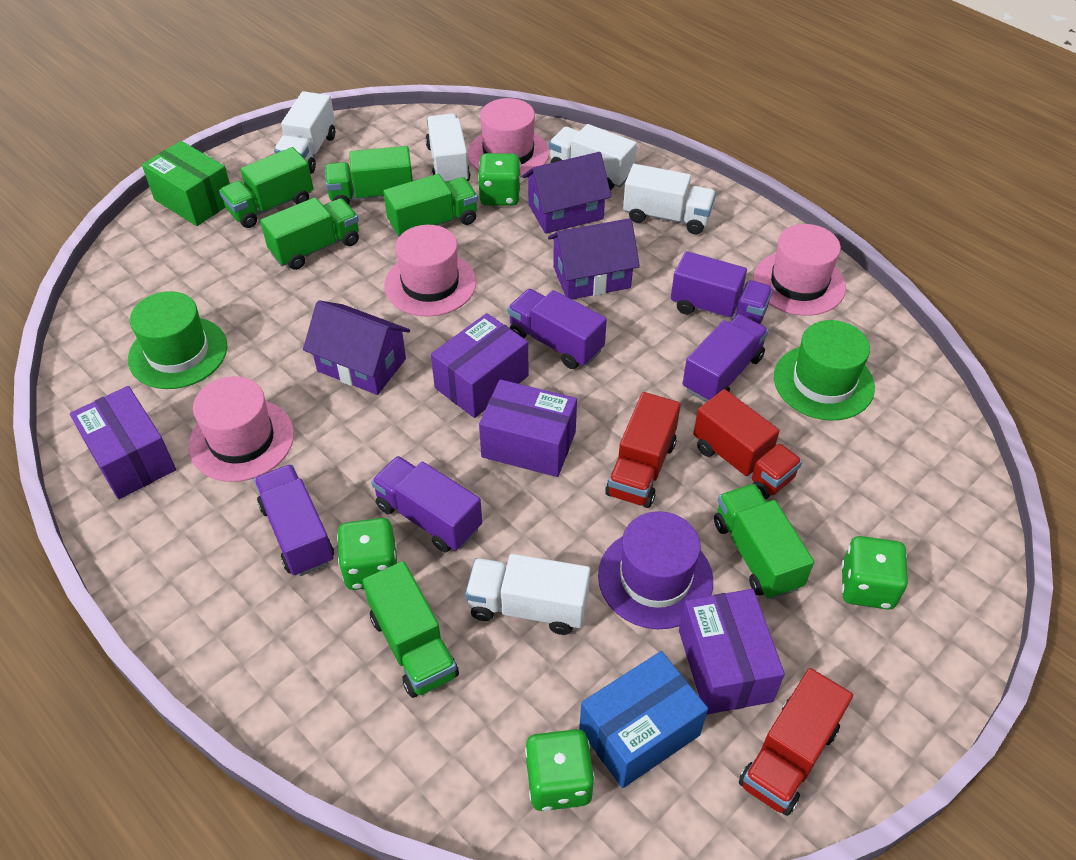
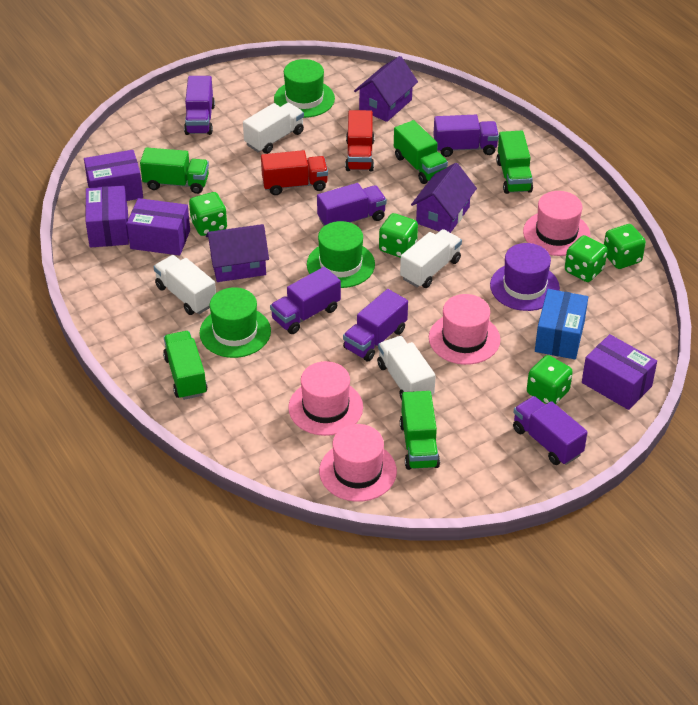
green box: 1 -> 0
green dice: 4 -> 5
green hat: 2 -> 3
green truck: 6 -> 5
purple truck: 5 -> 6
red truck: 3 -> 2
white truck: 5 -> 4

